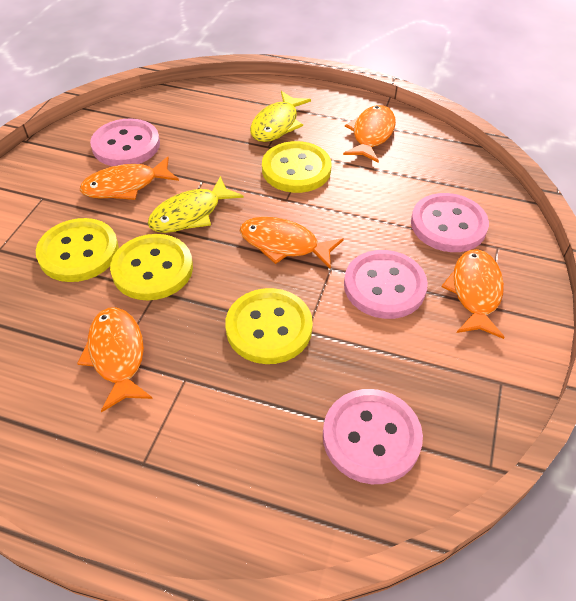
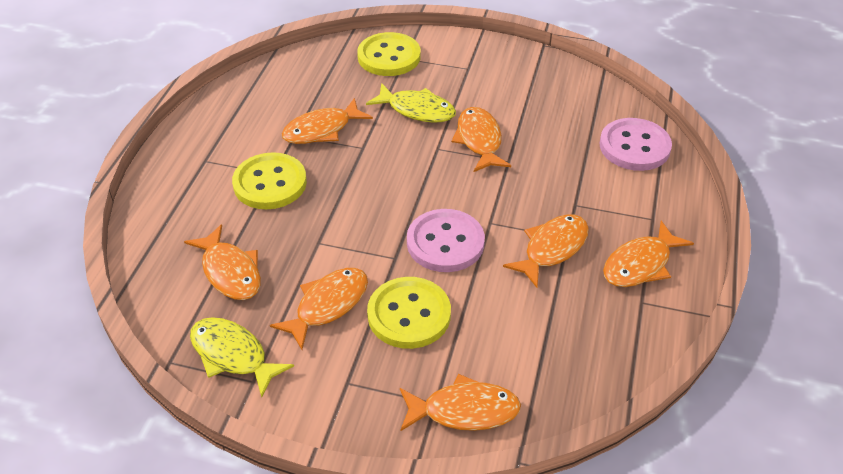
orange fish: 5 -> 7
pink button: 4 -> 2
yellow button: 4 -> 3

